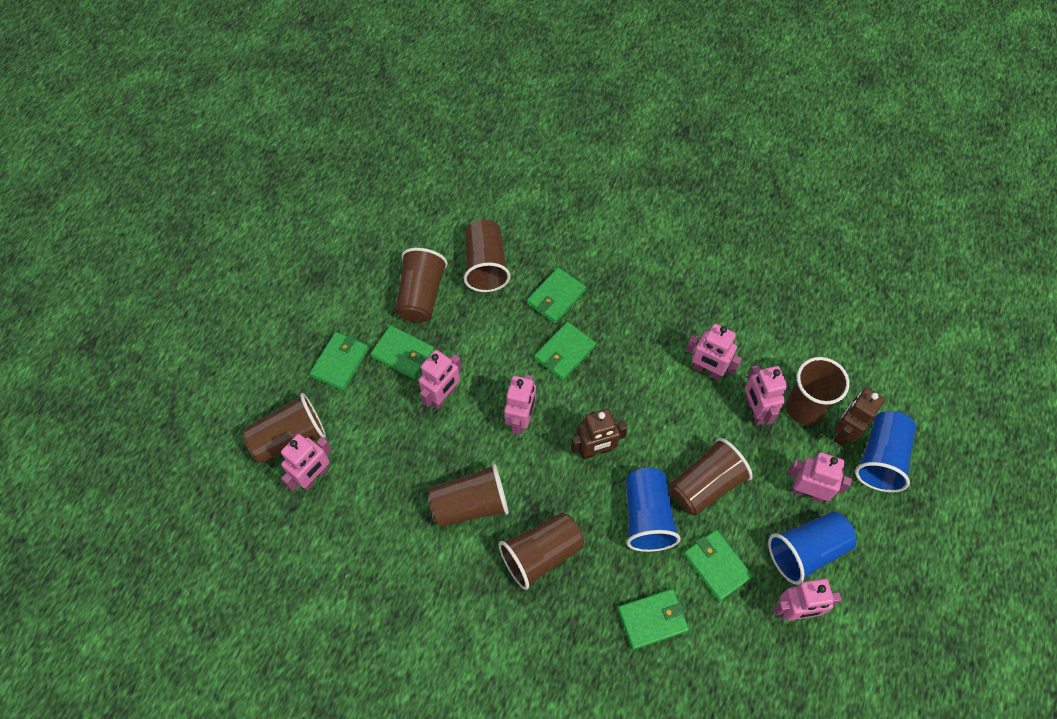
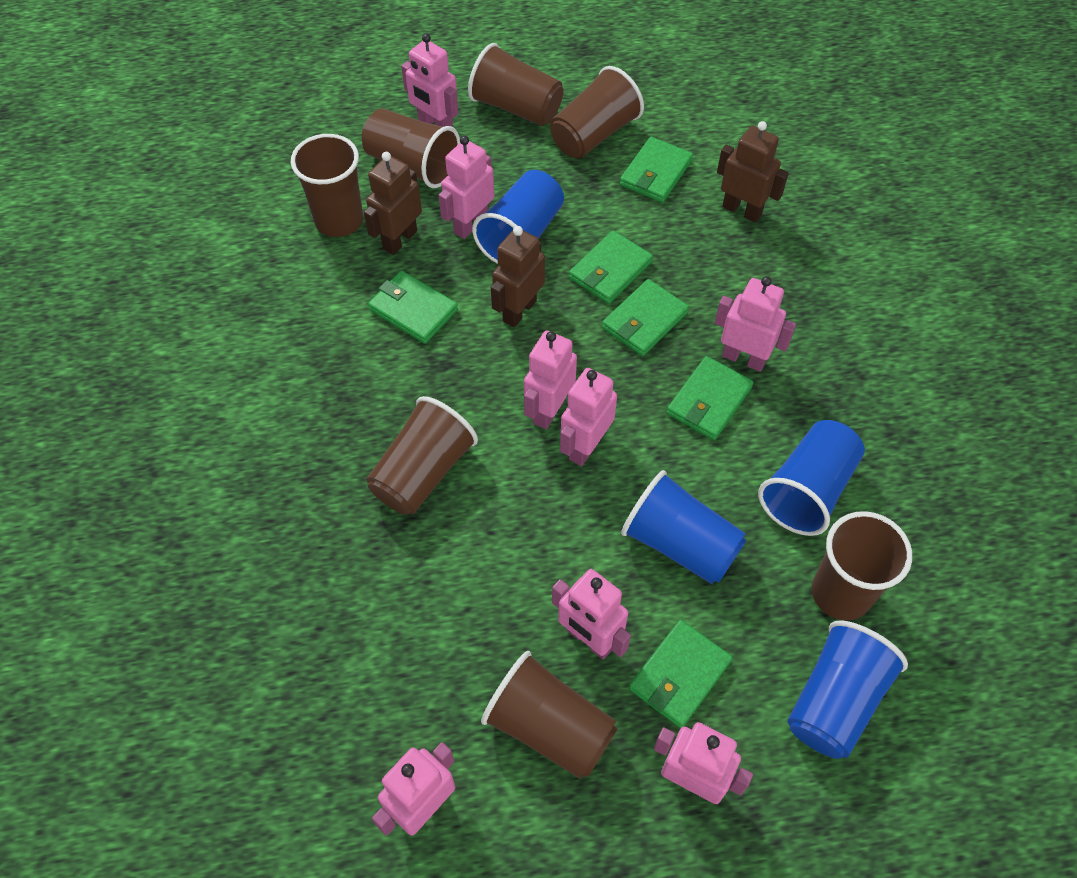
blue cup: 3 -> 4
brown robot: 2 -> 3
pink robot: 7 -> 8

